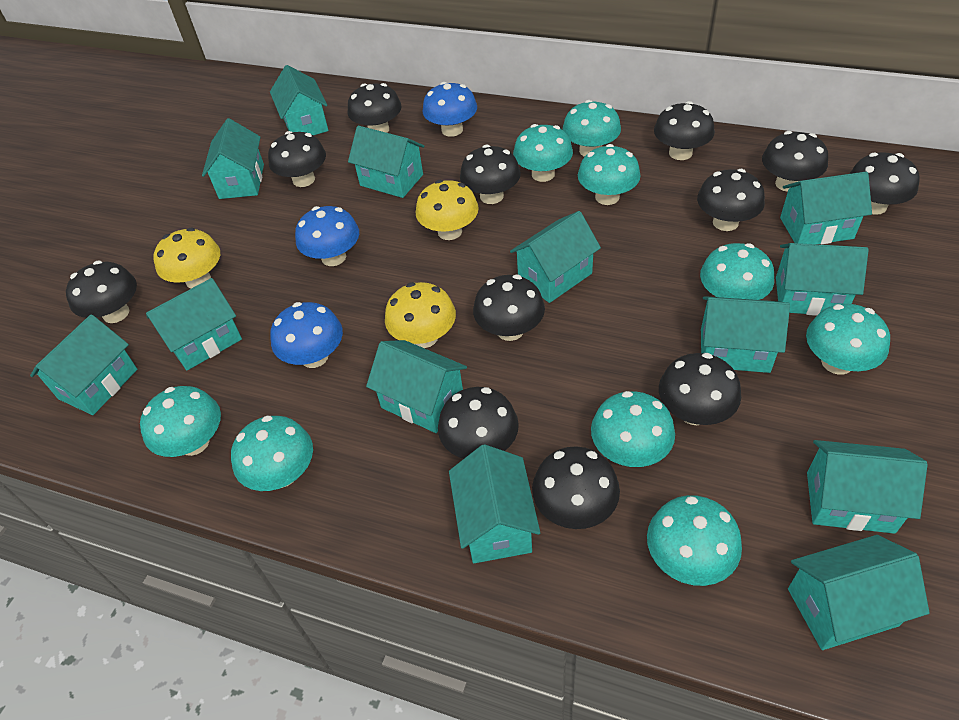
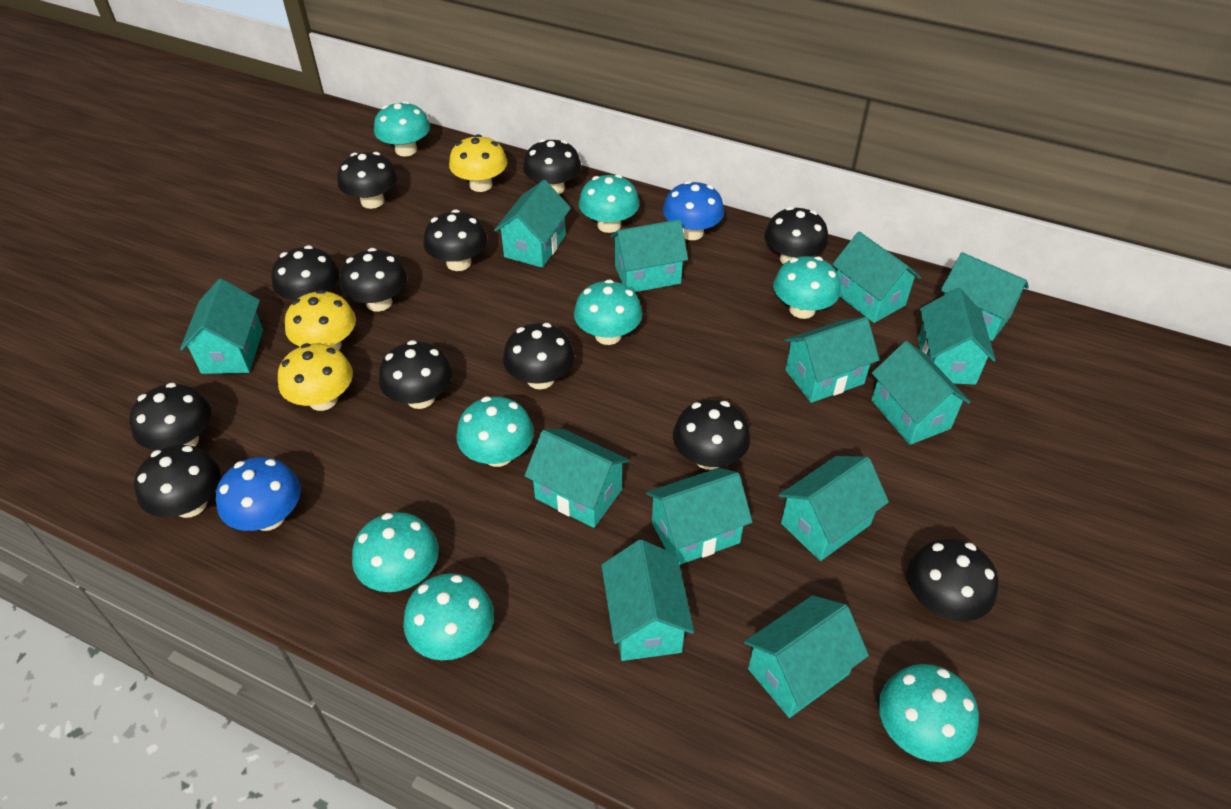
blue mushroom: 3 -> 2
turquoise mushroom: 9 -> 8

